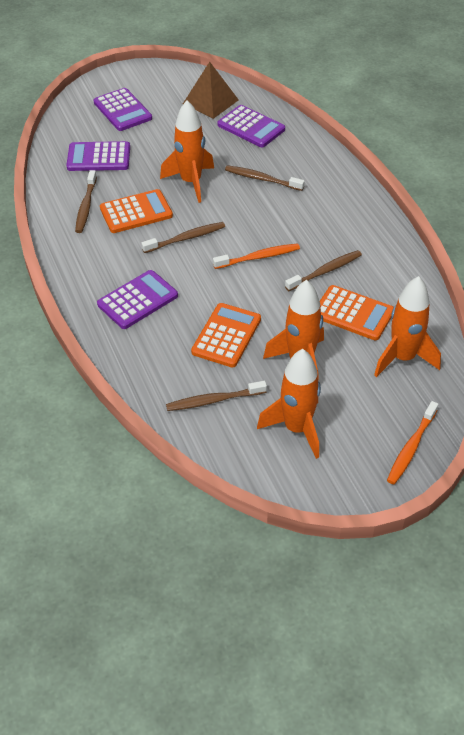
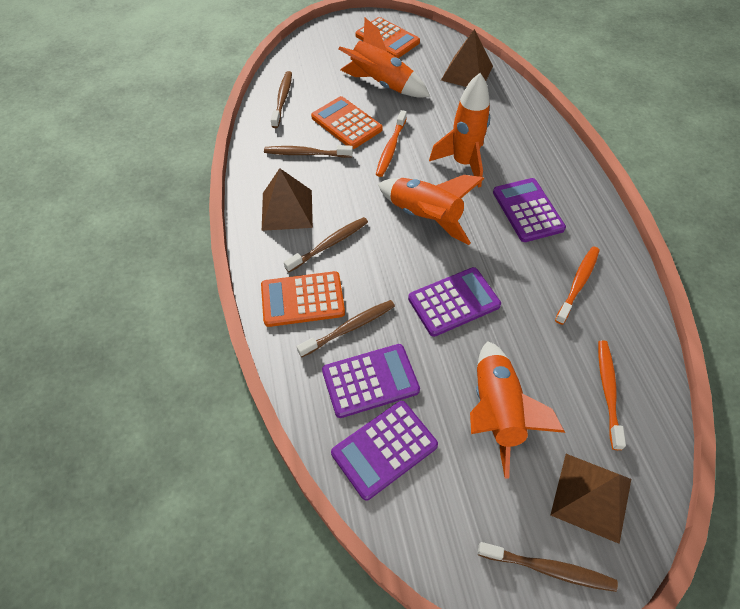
brown pyramid: 1 -> 3
orange toothbrush: 2 -> 3

